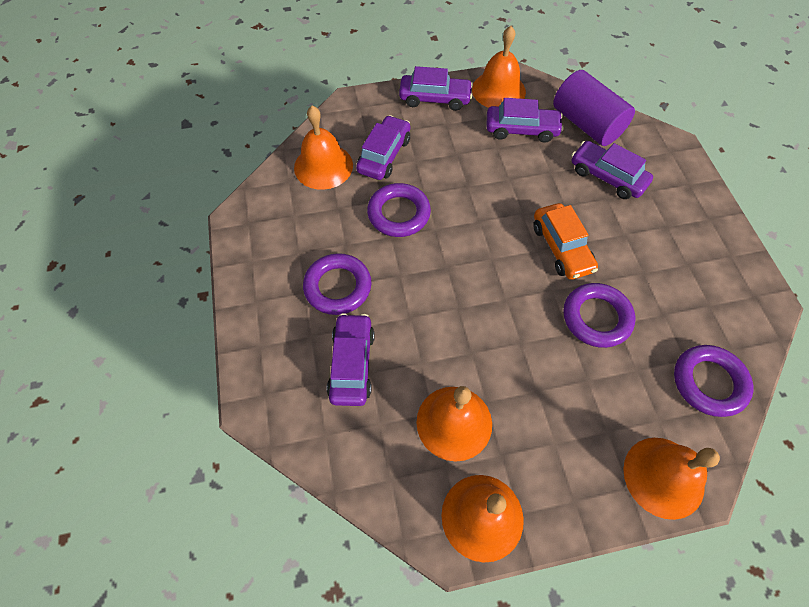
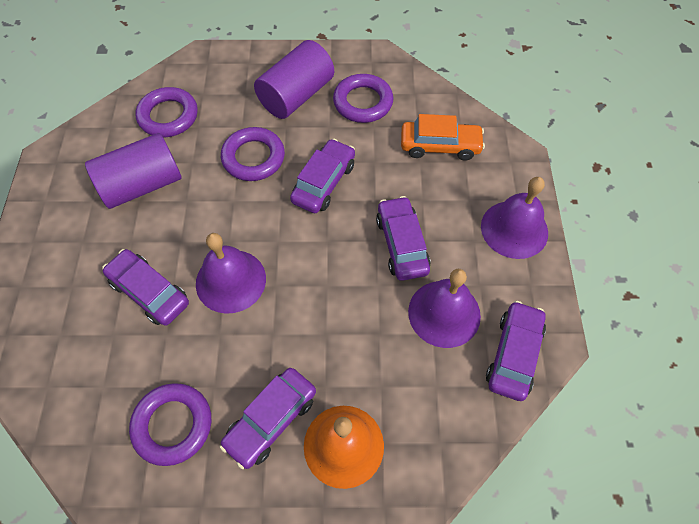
orange bell: 5 -> 1
purple bell: 0 -> 3
purple cylinder: 1 -> 2

